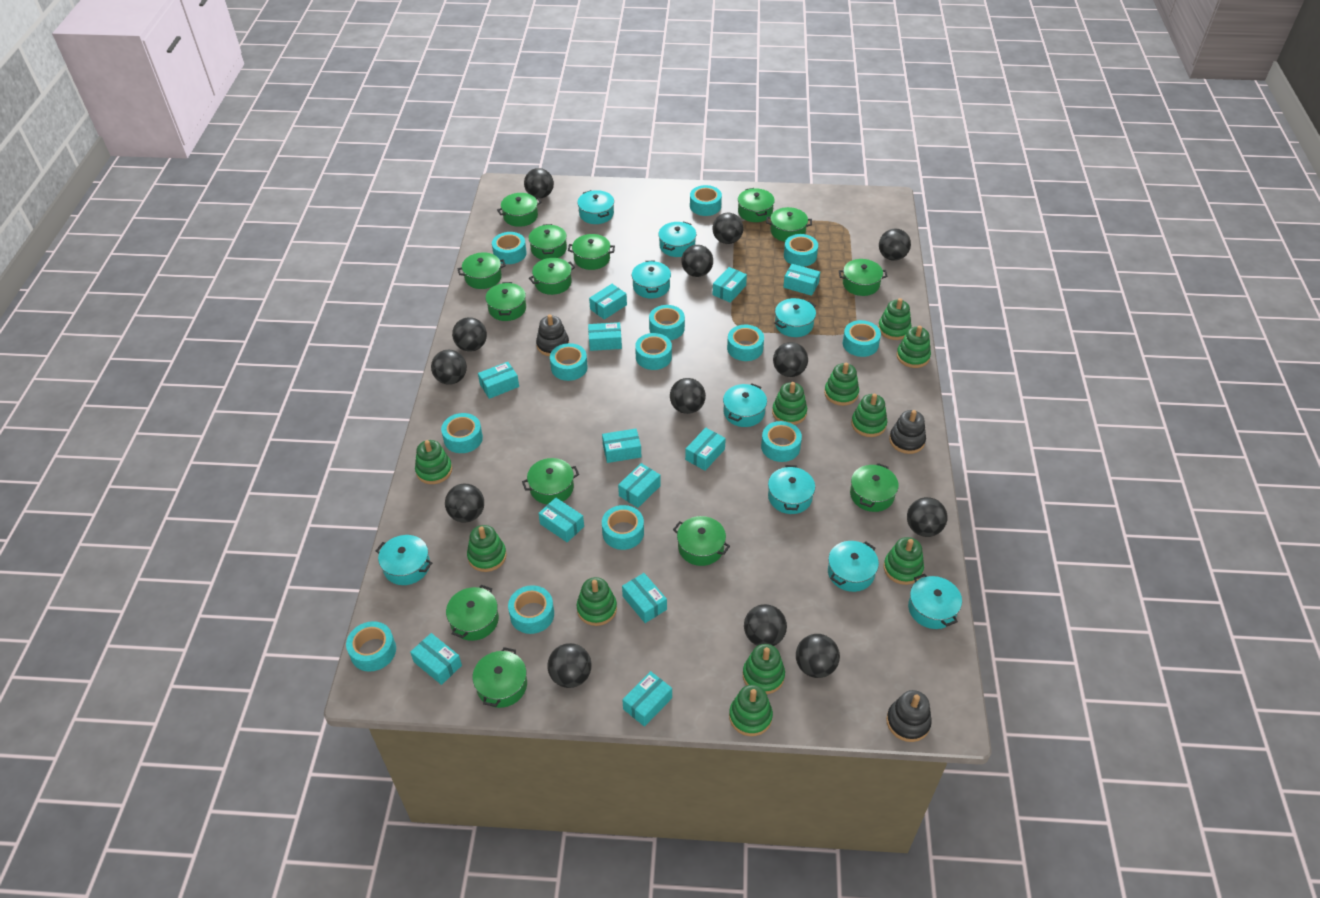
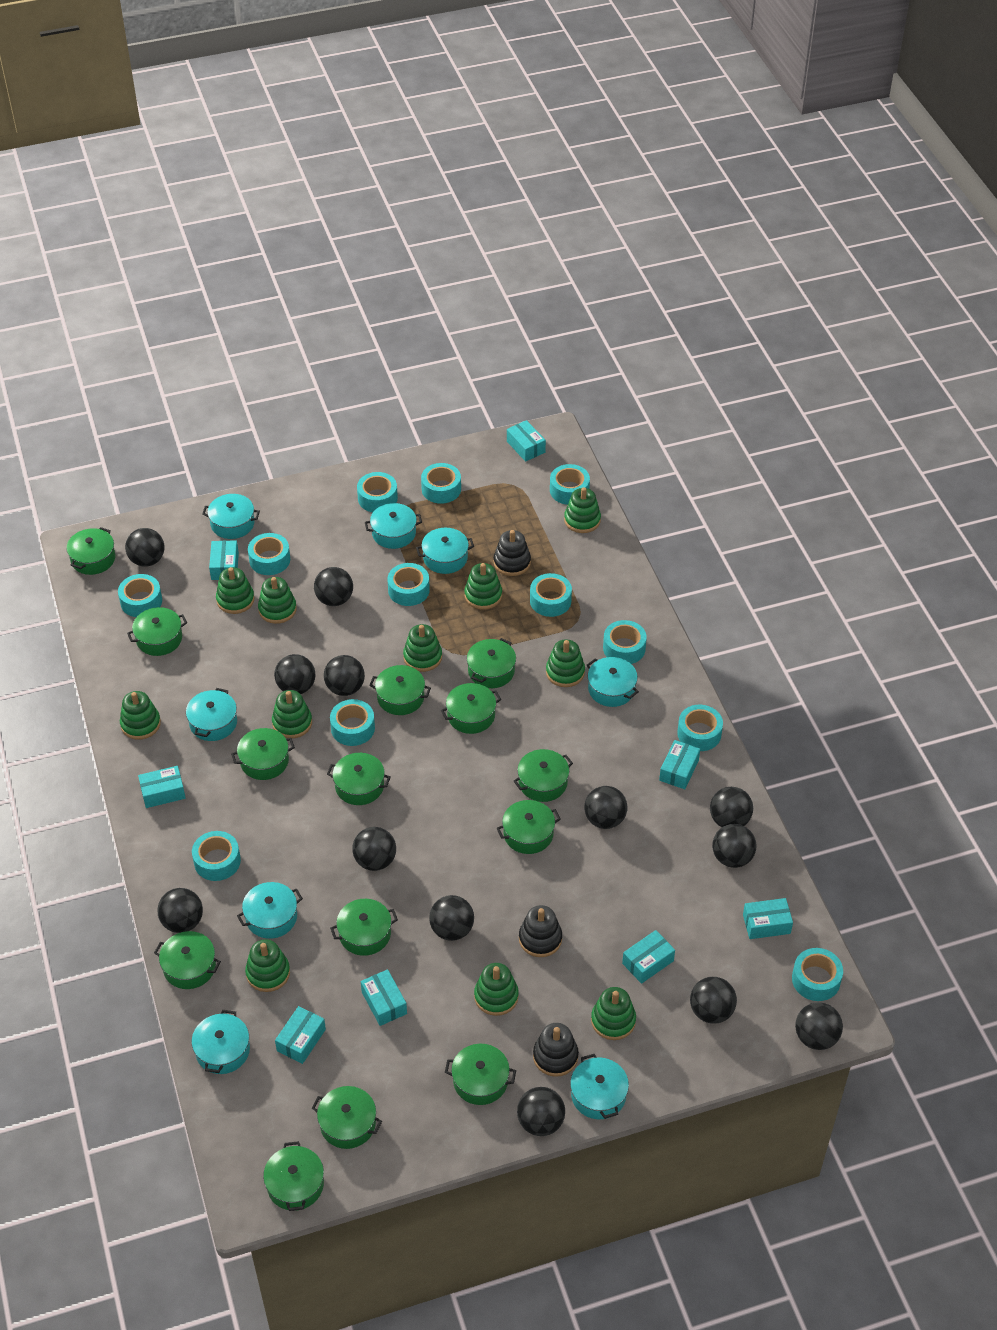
turquoise box: 12 -> 8
turquoise pot: 9 -> 8
turquoise tape: 13 -> 12

